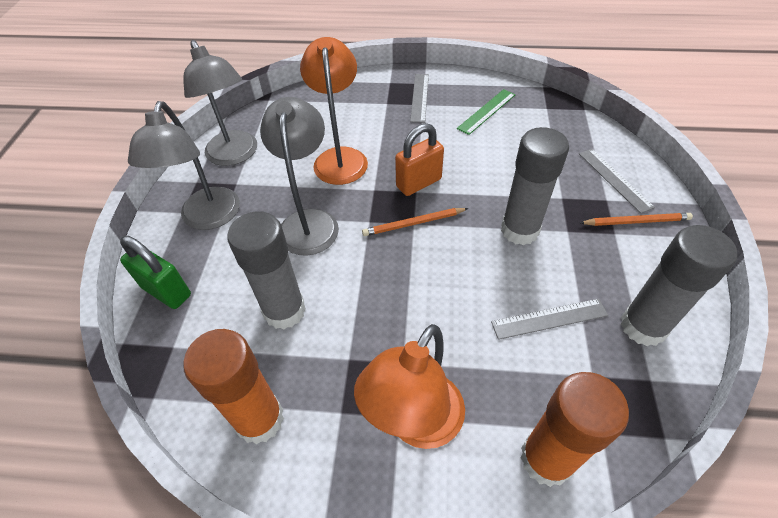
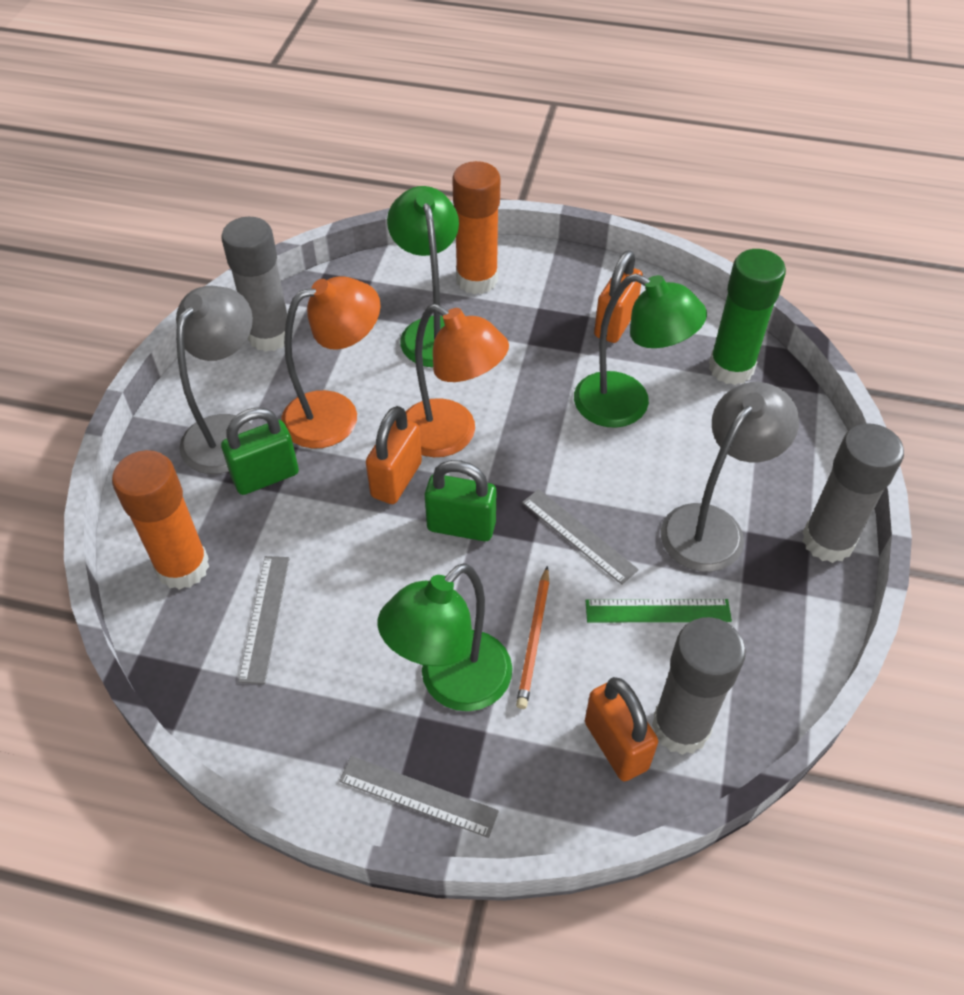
green glue stick: 0 -> 1
green lamp: 0 -> 3
green padlock: 1 -> 2
grey lamp: 3 -> 2
orange padlock: 1 -> 3
orange pencil: 2 -> 1

